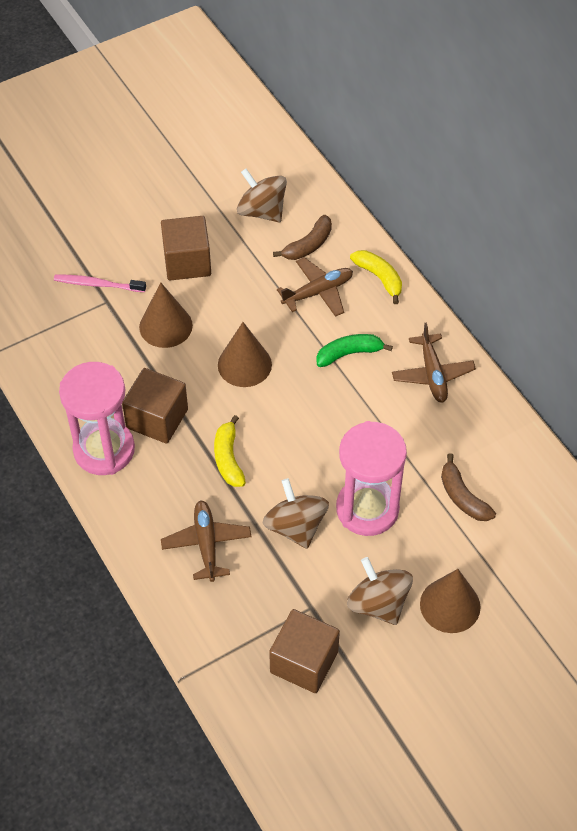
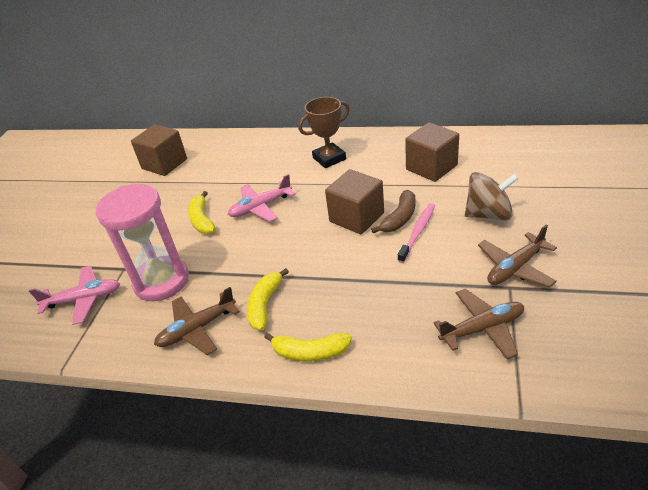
brown banana: 2 -> 1
brown cone: 3 -> 0
brown spinning top: 3 -> 1
brown trophy: 0 -> 1
green banana: 1 -> 0
pink hourglass: 2 -> 1
pink plane: 0 -> 2
yellow banana: 2 -> 3

